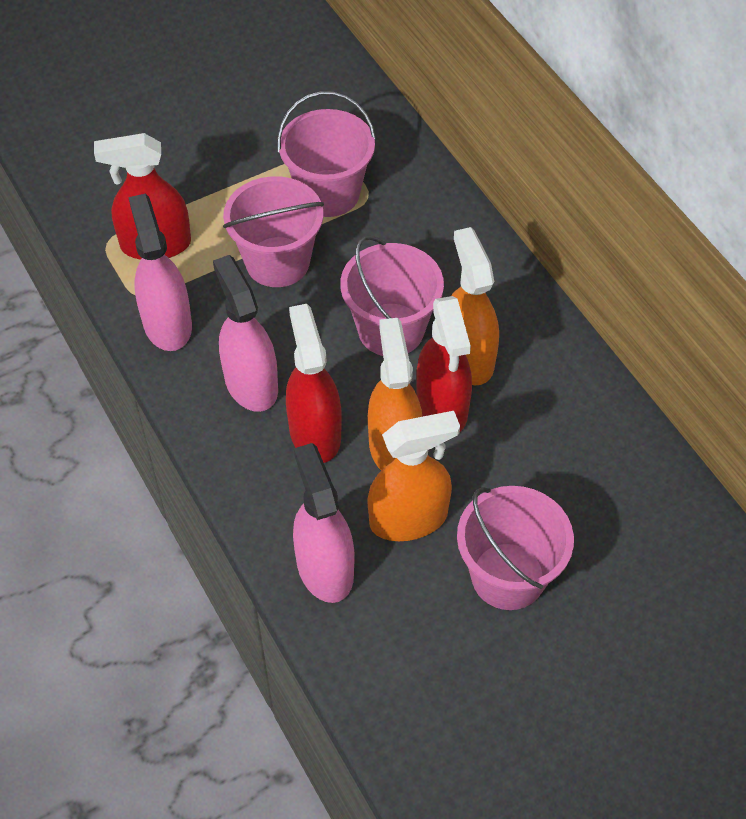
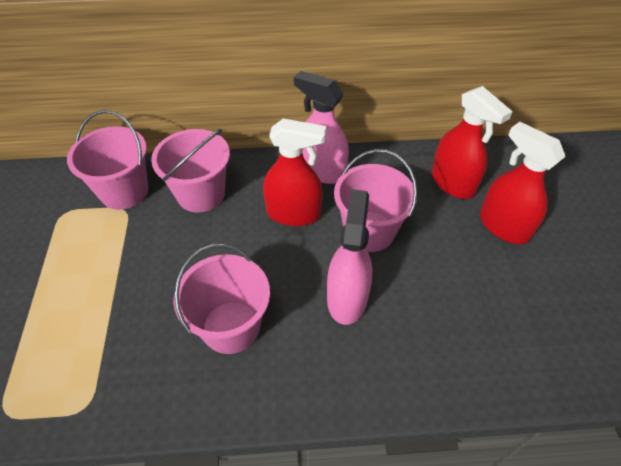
orange spray bottle: 3 -> 0
pink spray bottle: 3 -> 2

